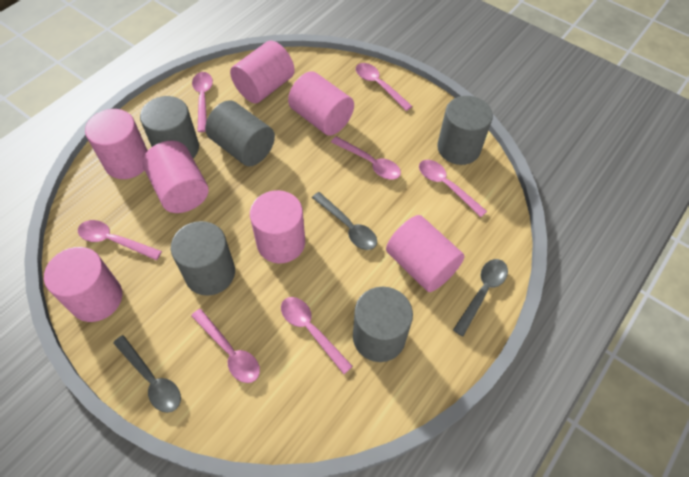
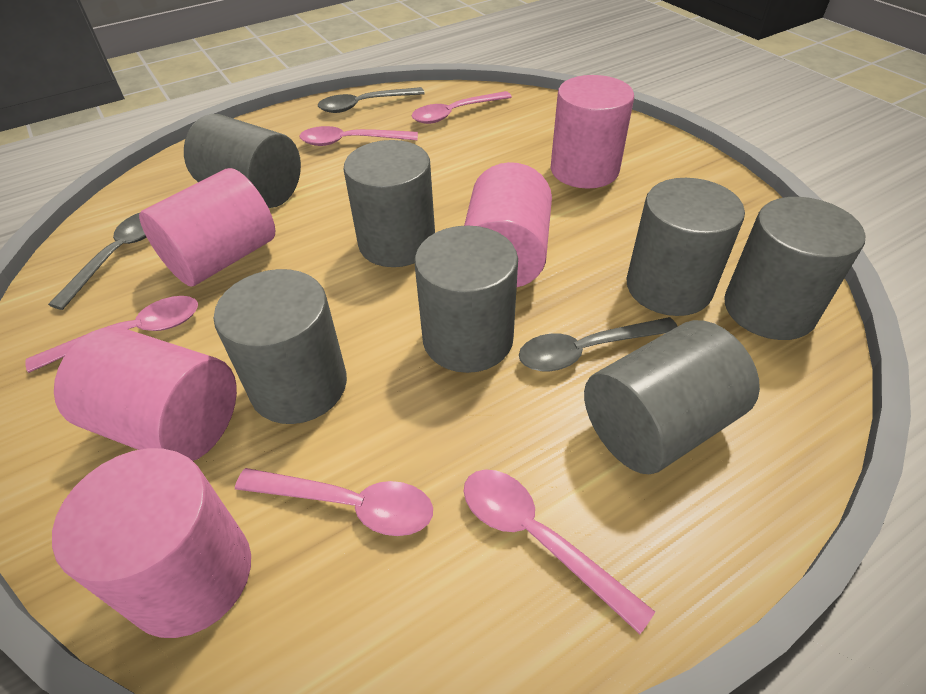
grey cylinder: 5 -> 7
pink cylinder: 7 -> 5
pink spoon: 7 -> 5

